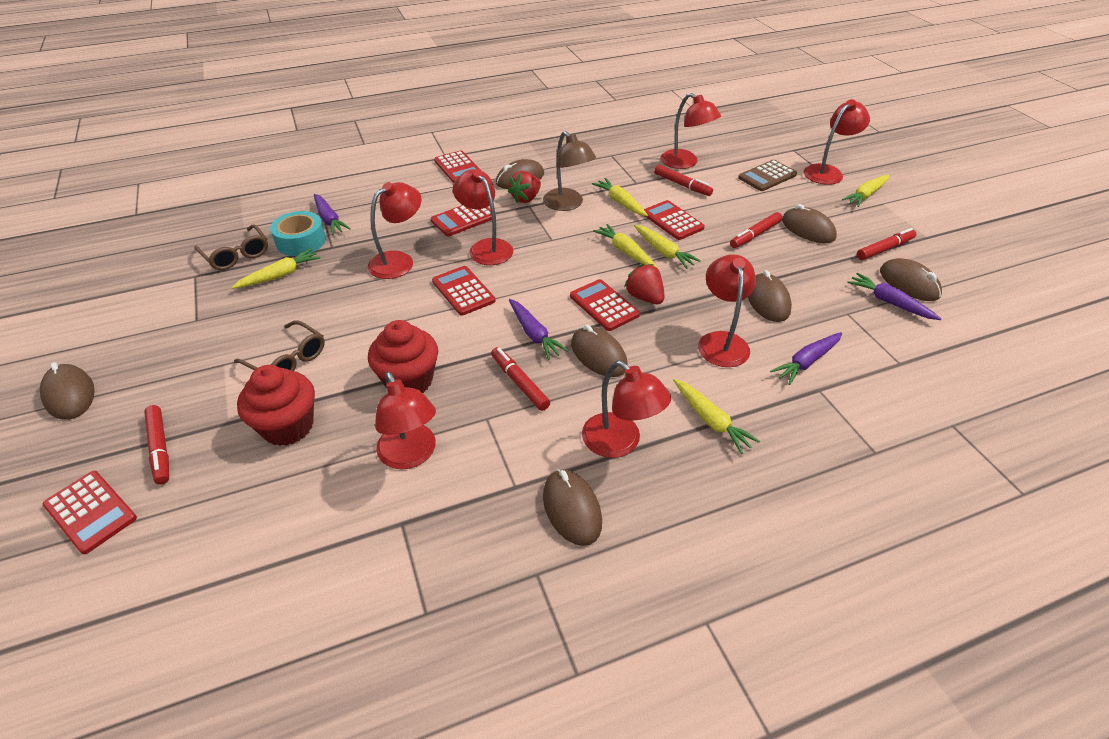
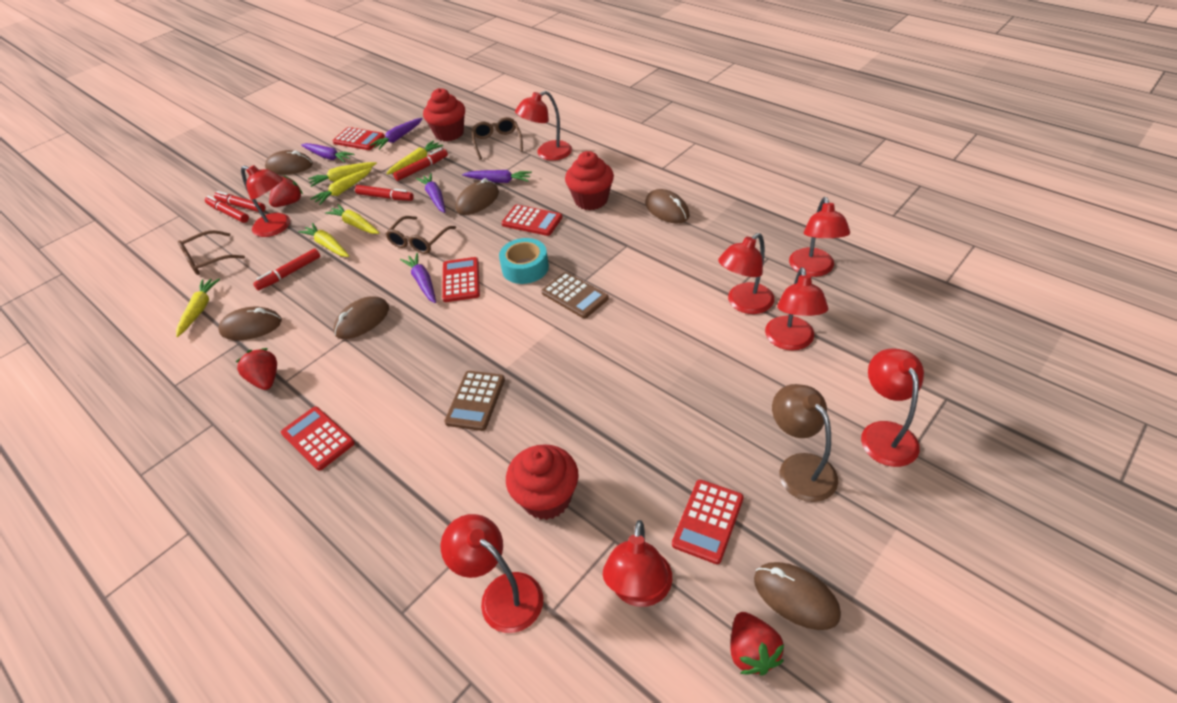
brown calculator: 1 -> 2
brown glasses: 2 -> 3
brown mouse: 7 -> 6
purple carrot: 4 -> 5
red calculator: 6 -> 5
red cupcake: 2 -> 3
red lamp: 7 -> 8
red strawberry: 2 -> 3

